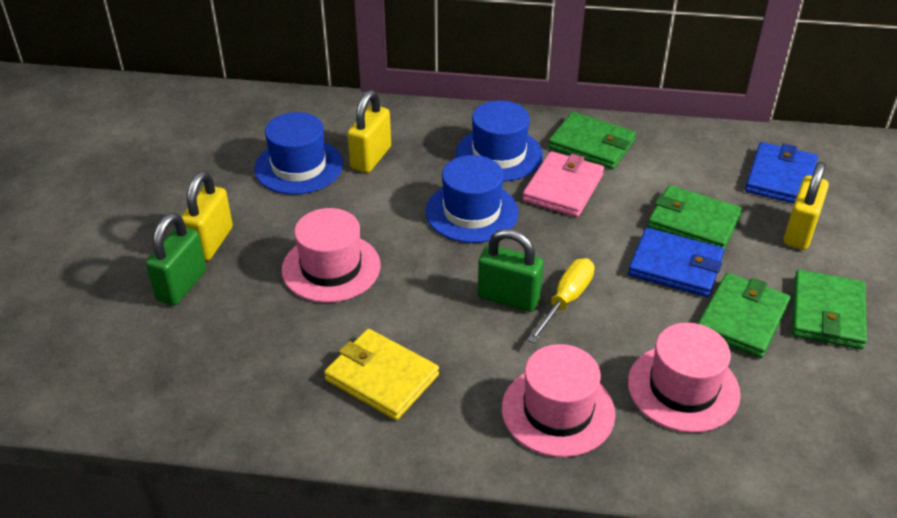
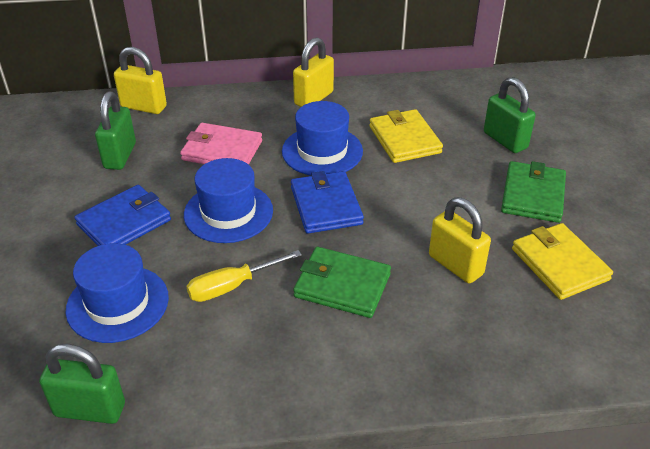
green padlock: 2 -> 3
green wallet: 4 -> 2
pink hat: 3 -> 0
yellow wallet: 1 -> 2

